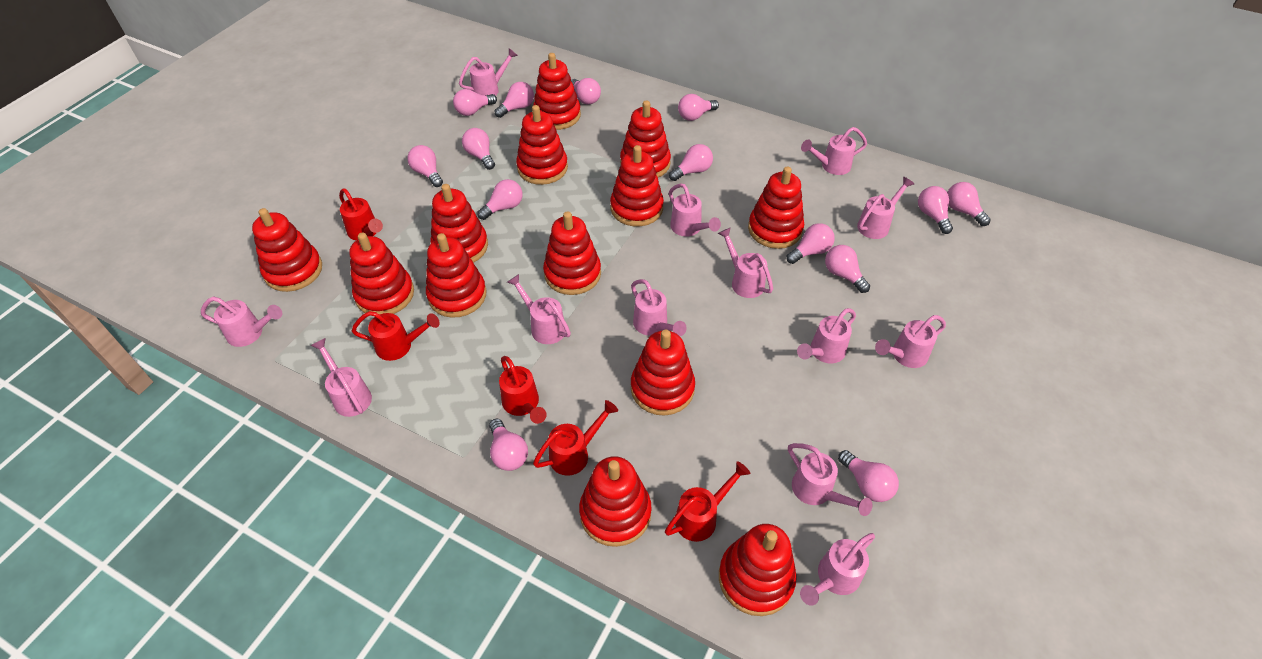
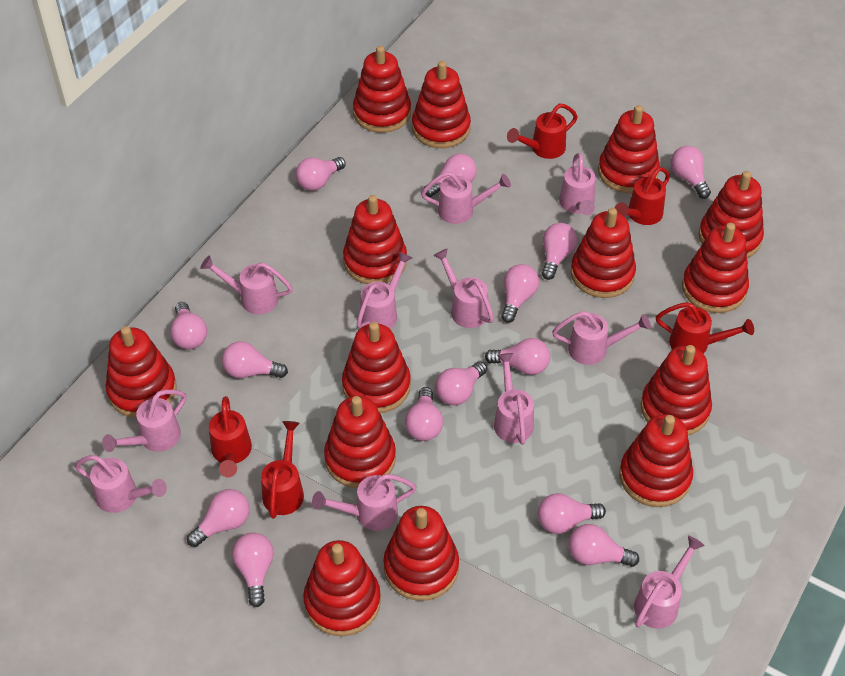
pink watering can: 13 -> 11
red stacking toy: 13 -> 14

